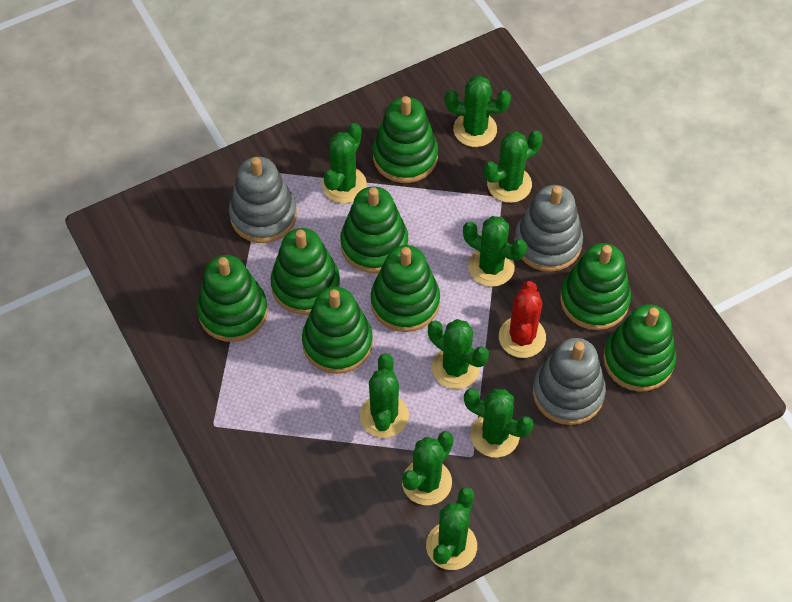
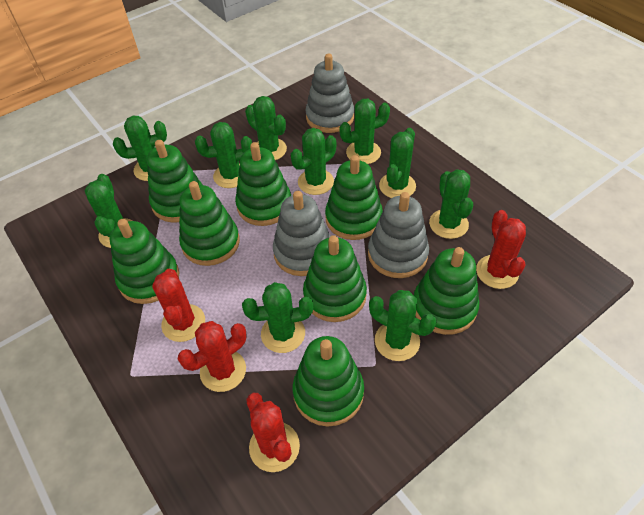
green cactus: 9 -> 10
red cactus: 1 -> 4

